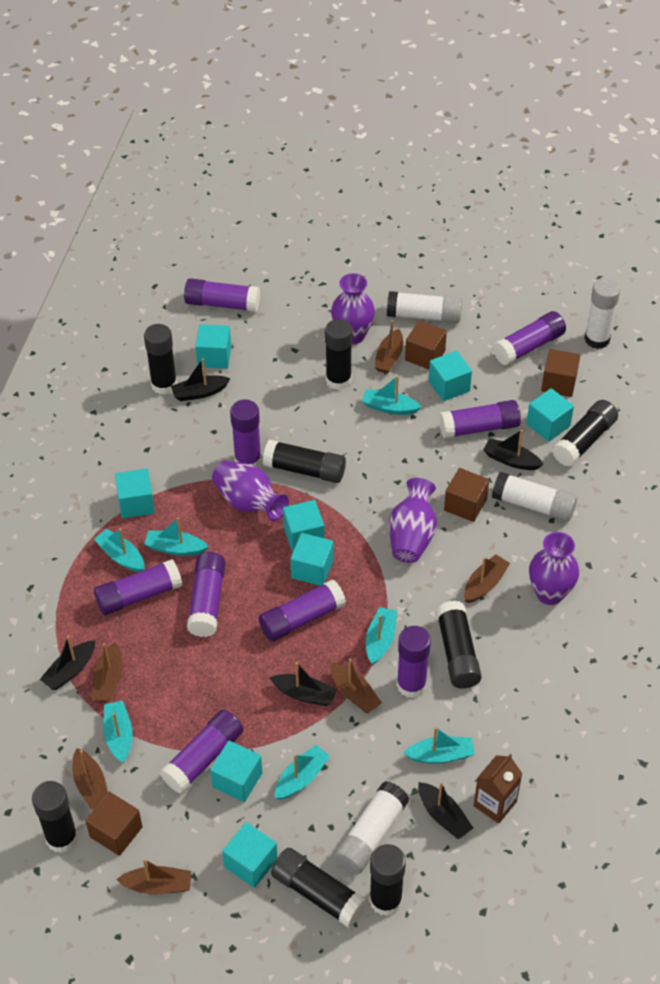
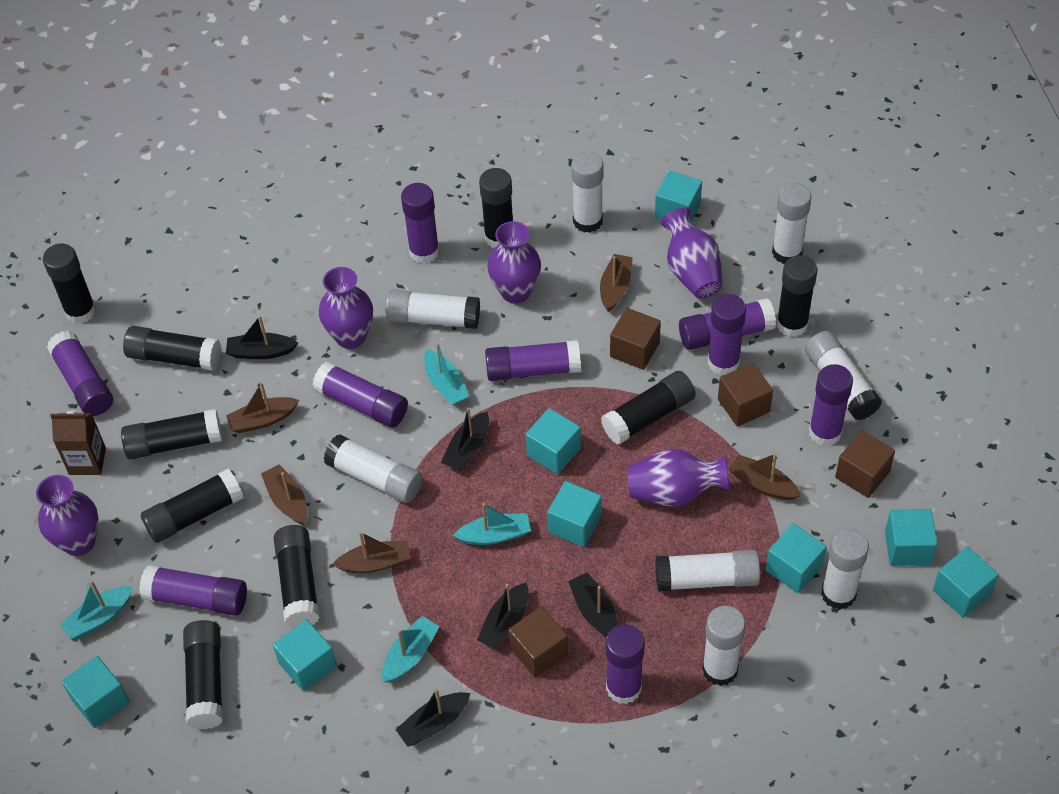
black glue stick: 8 -> 9
brown boat: 6 -> 5
purple vase: 4 -> 5
turquoise boat: 7 -> 4
white glue stick: 4 -> 8

